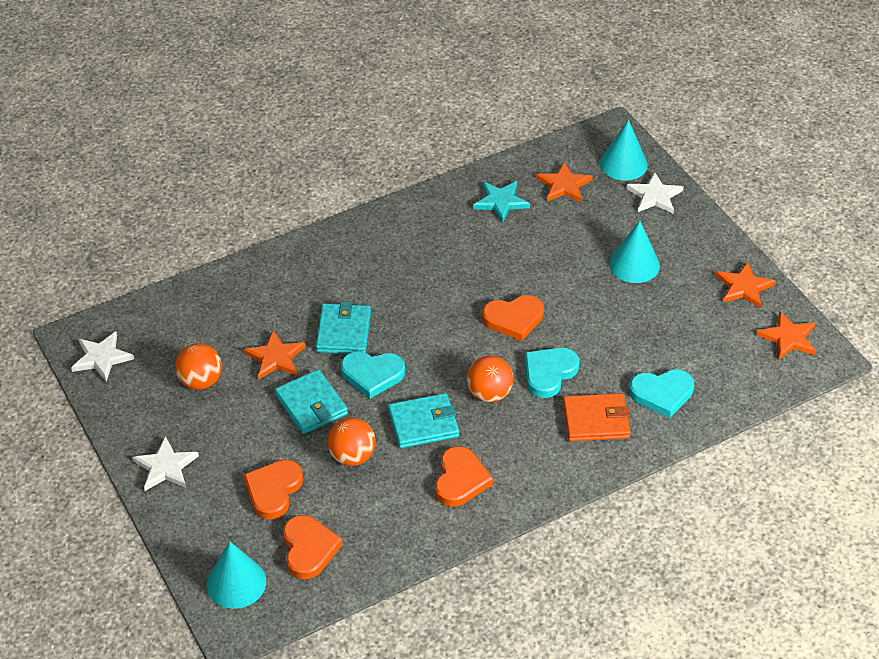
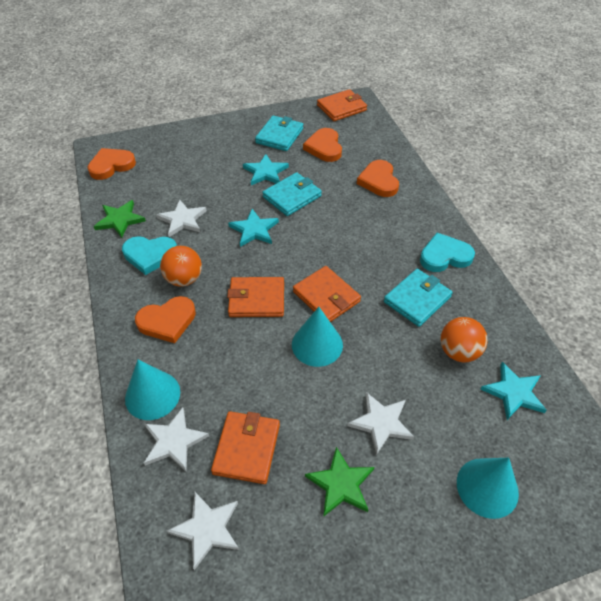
green star: 0 -> 2
orange ball: 3 -> 2
orange star: 4 -> 0
orange wallet: 1 -> 4
turquoise heart: 3 -> 2
turquoise star: 1 -> 3
white star: 3 -> 4

